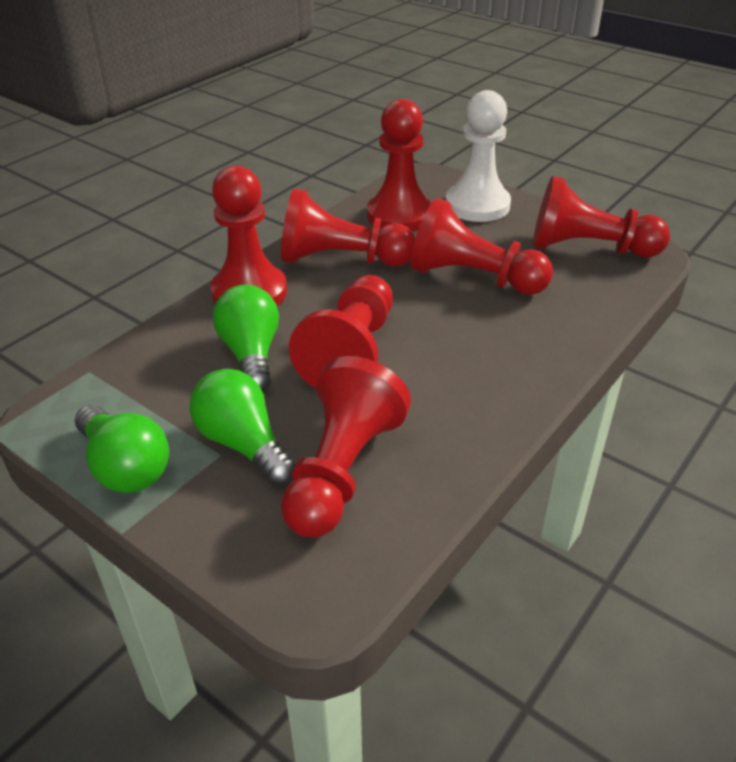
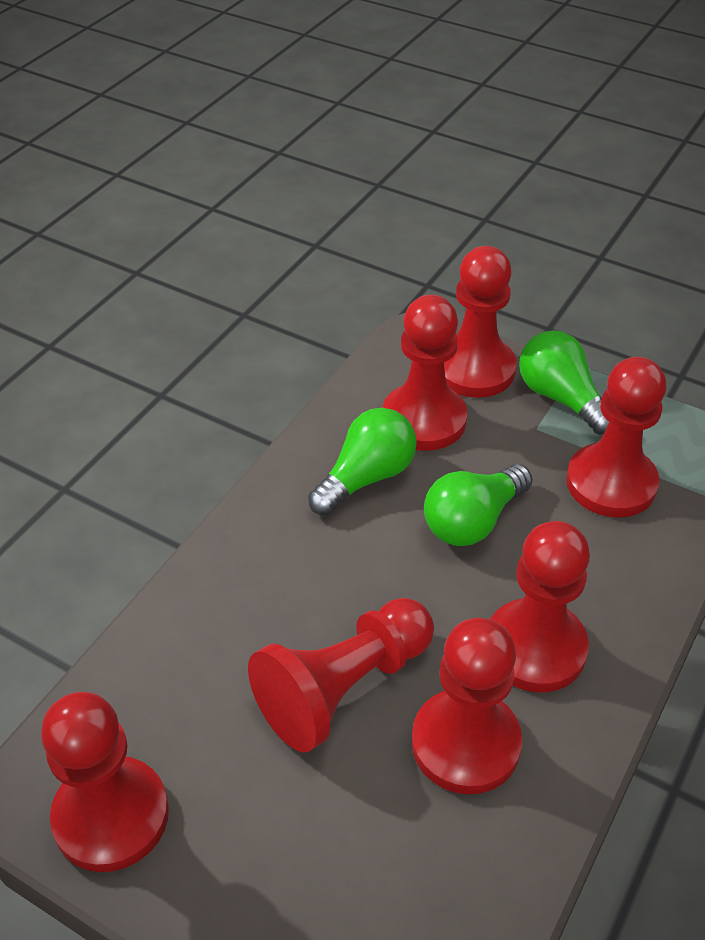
white pawn: 1 -> 0

